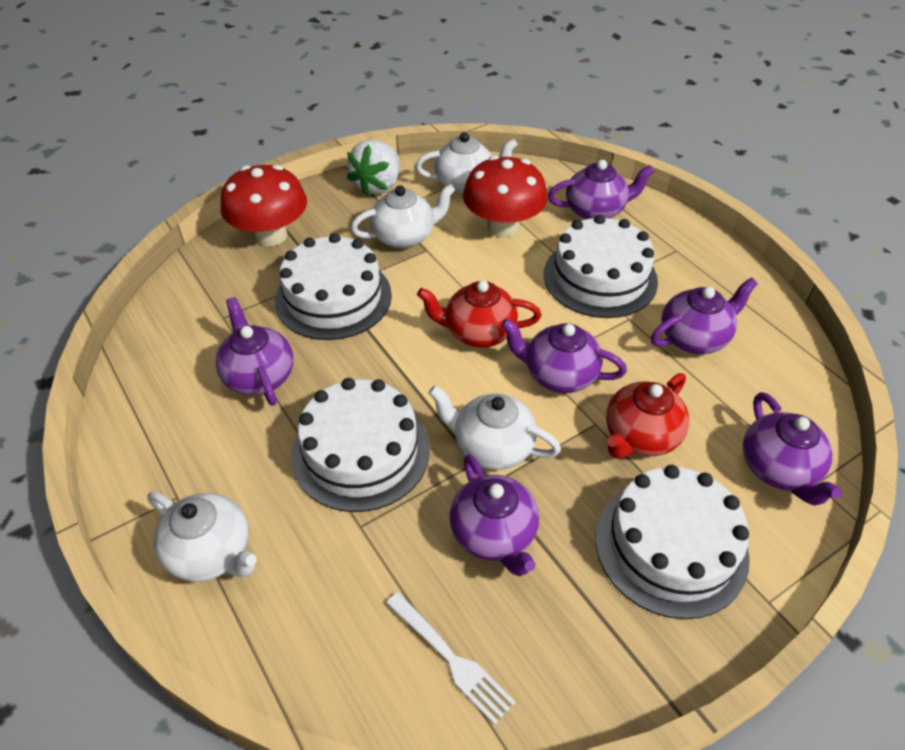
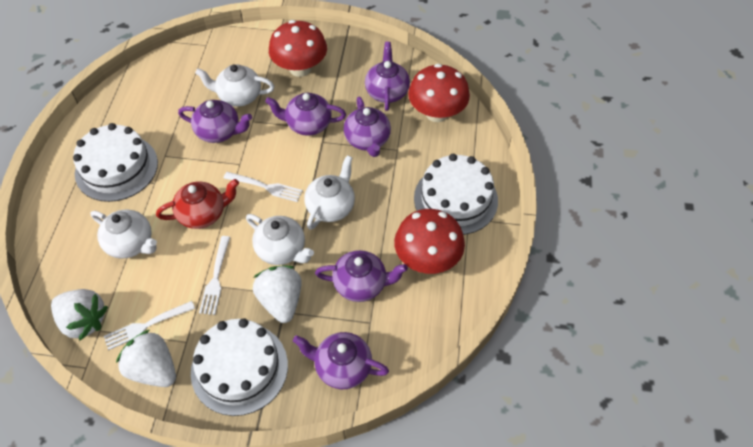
red mushroom: 2 -> 3
red teapot: 2 -> 1
white cake: 4 -> 3
white fork: 1 -> 3
white strawberry: 1 -> 3

